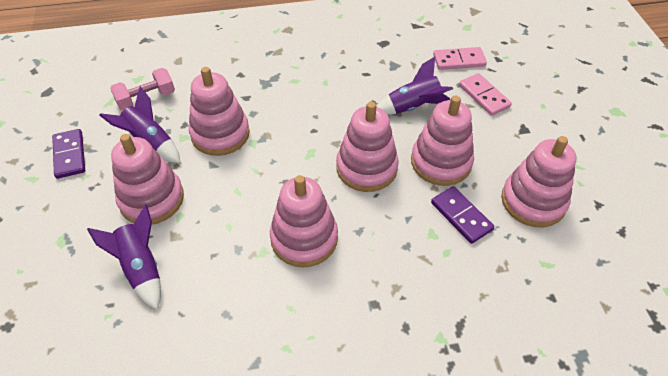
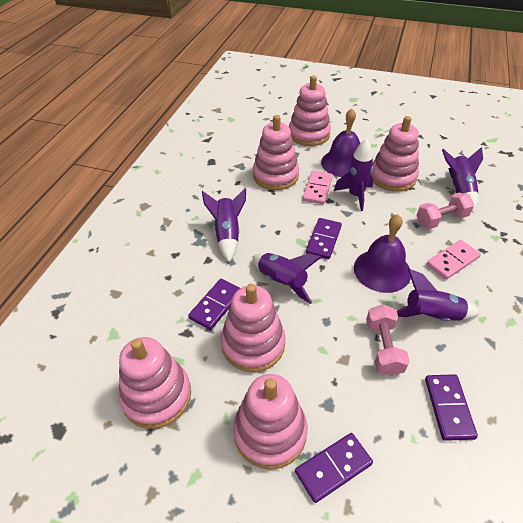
pink dumbbell: 1 -> 2
purple bell: 0 -> 2
purple domino: 2 -> 4
purple rocket: 3 -> 5

